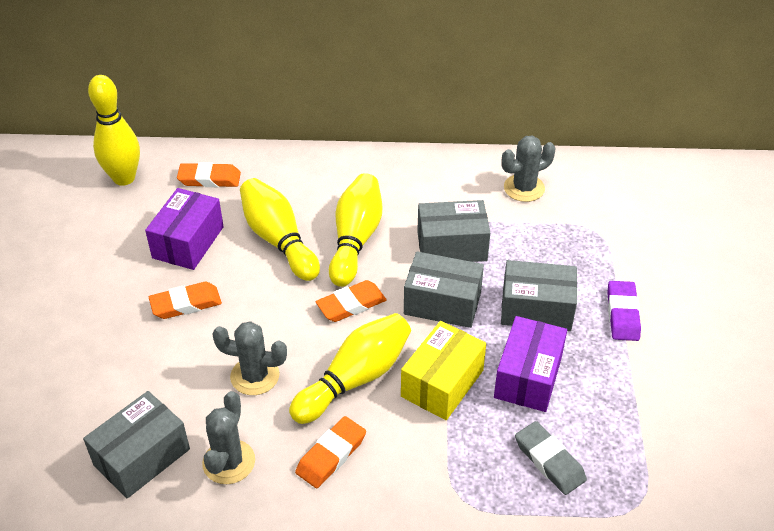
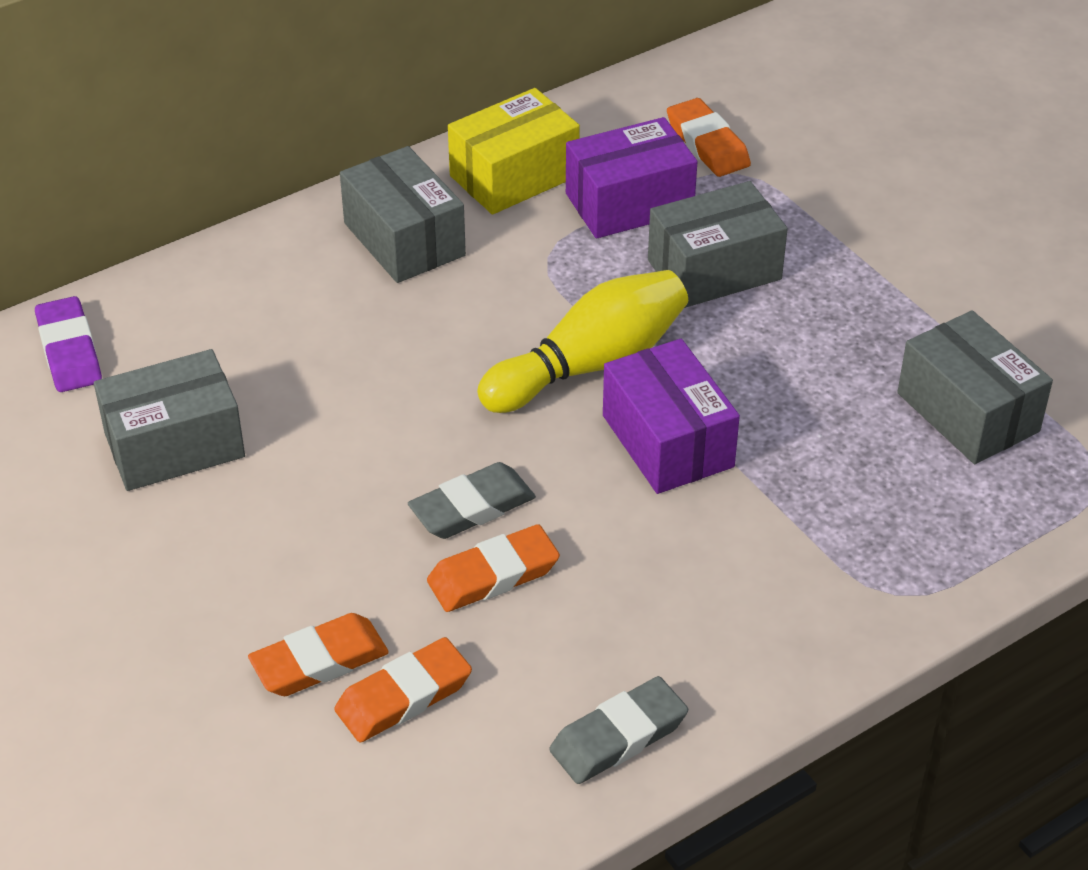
grey cactus: 3 -> 0
grey eraser: 1 -> 2
yellow bowling pin: 4 -> 1

